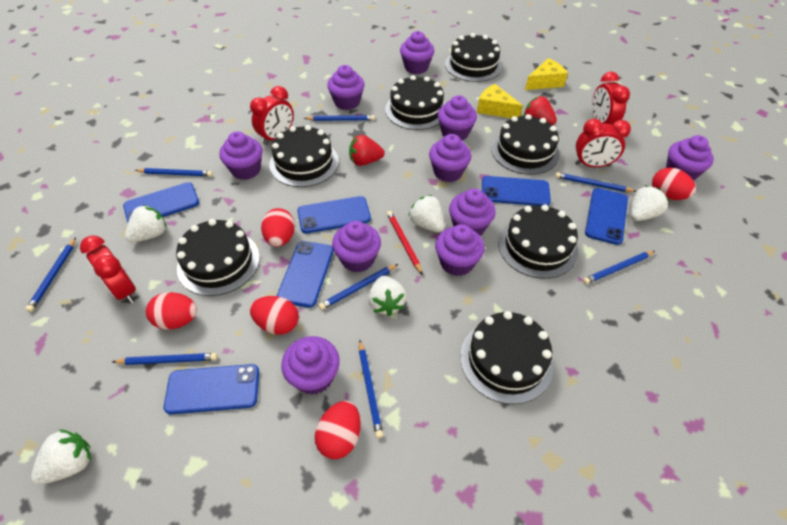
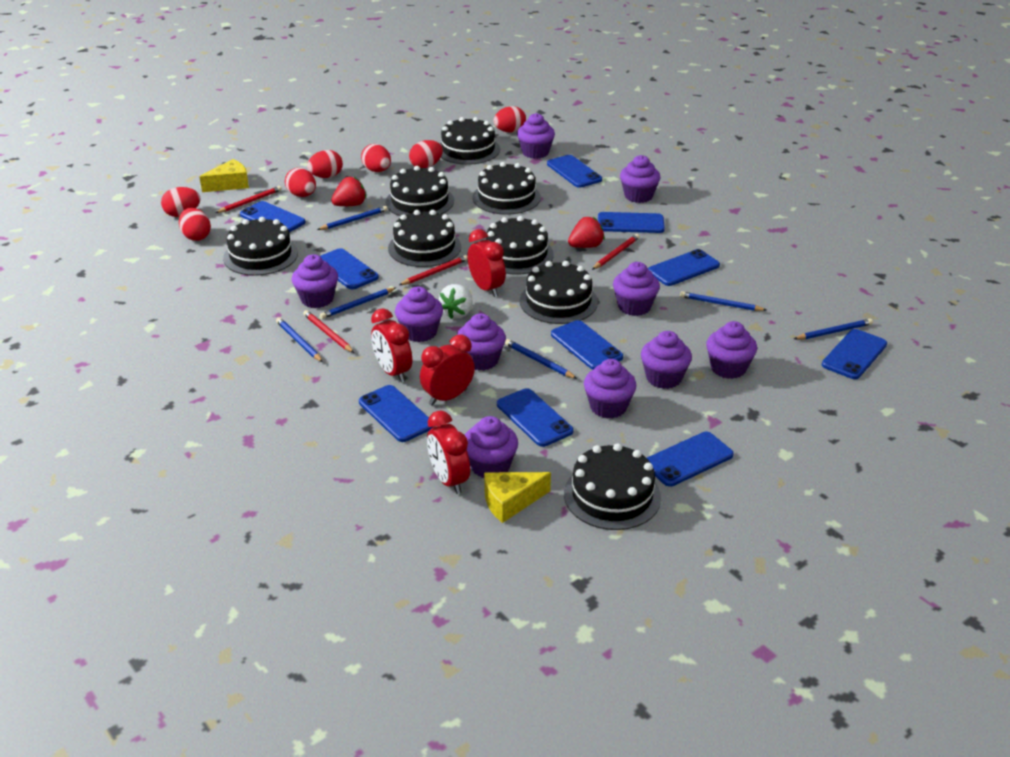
black cake: 7 -> 8
blue pencil: 8 -> 6
blue phone: 6 -> 10
red egg: 5 -> 7
red pencil: 1 -> 4
white strawberry: 5 -> 1

